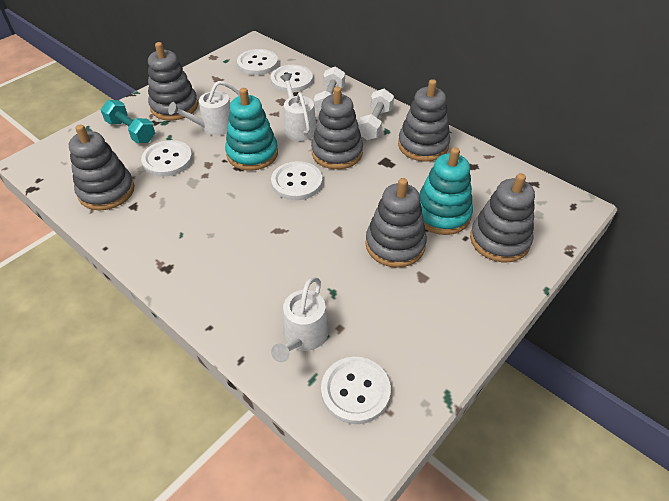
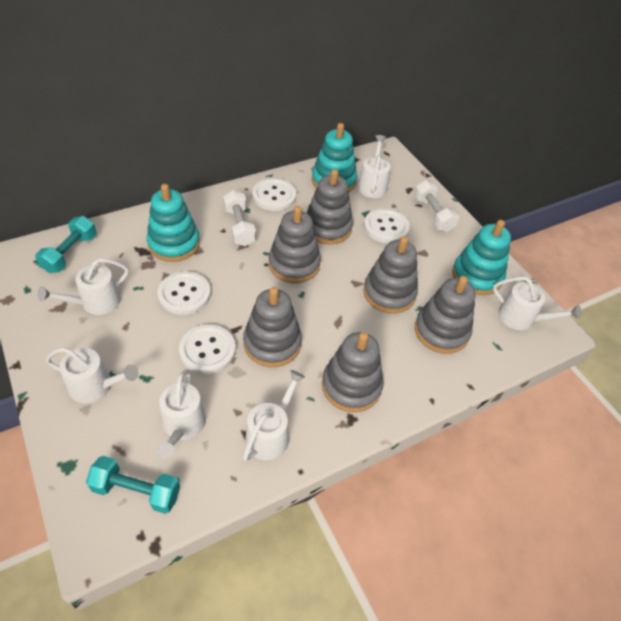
turquoise dumbbell: 1 -> 2
turquoise stacking toy: 2 -> 3
white button: 5 -> 4
white watering can: 3 -> 6

